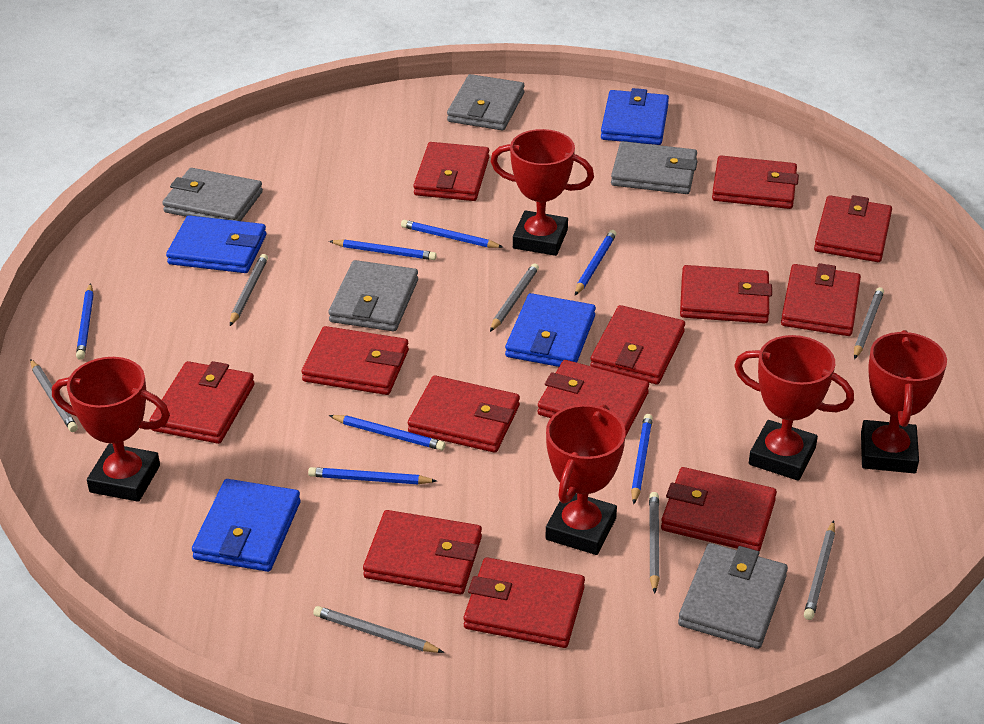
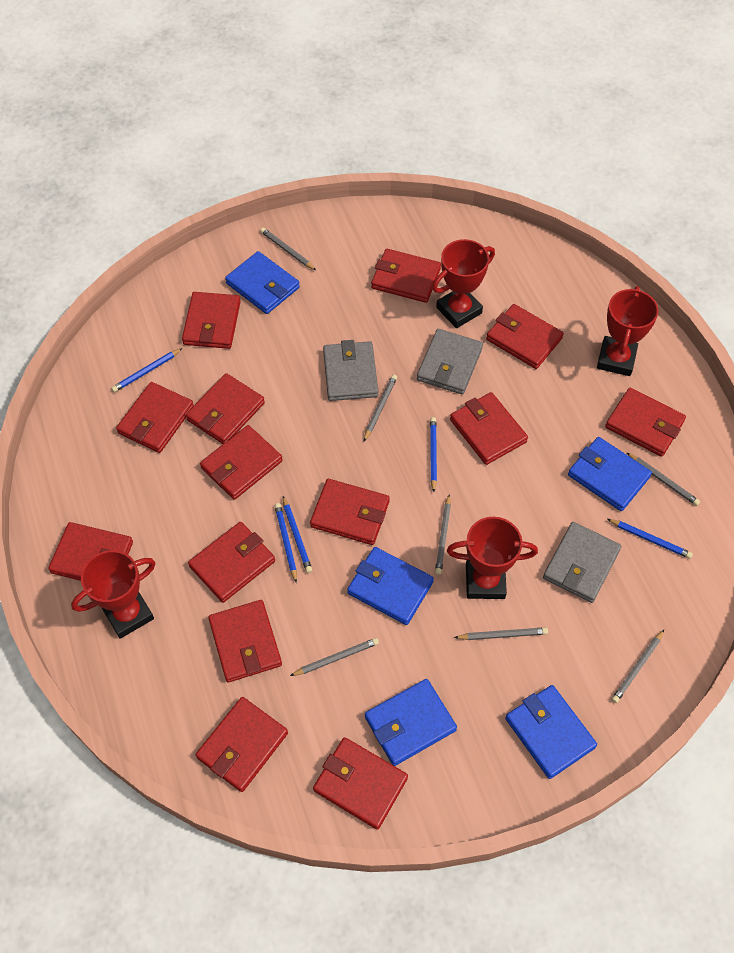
blue pencil: 7 -> 5
blue wallet: 4 -> 5
grey wallet: 5 -> 3
red trophy: 5 -> 4
red wallet: 13 -> 14

